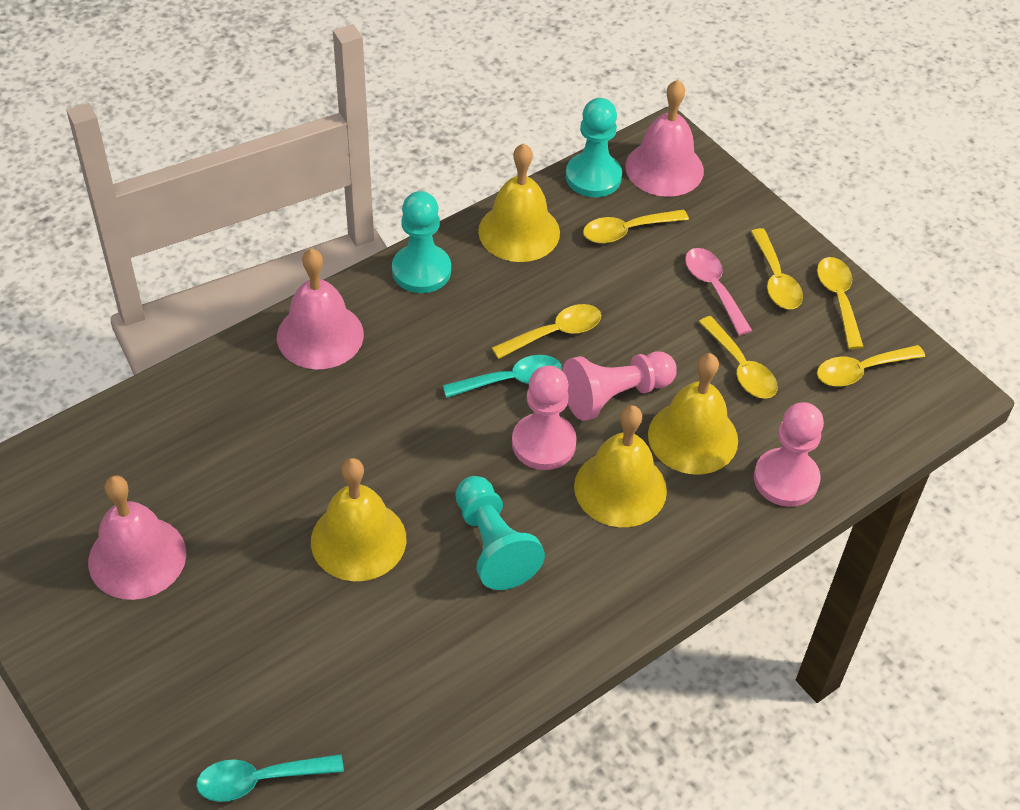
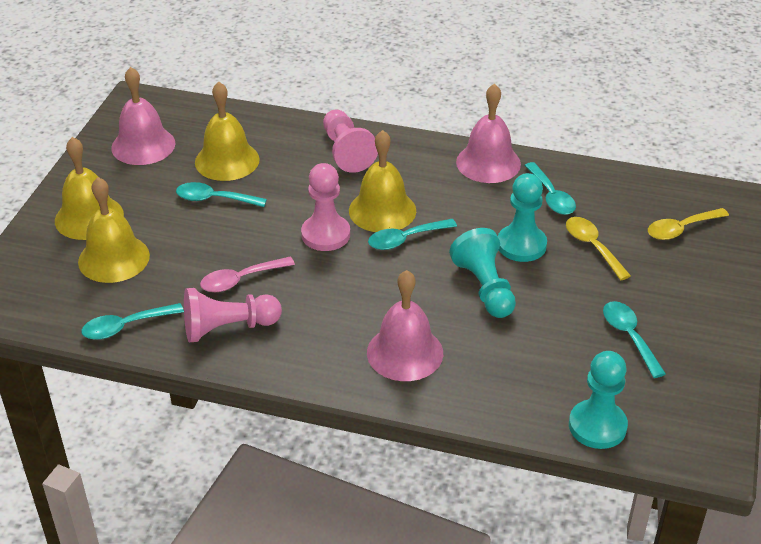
turquoise spoon: 2 -> 5
yellow spoon: 6 -> 2

